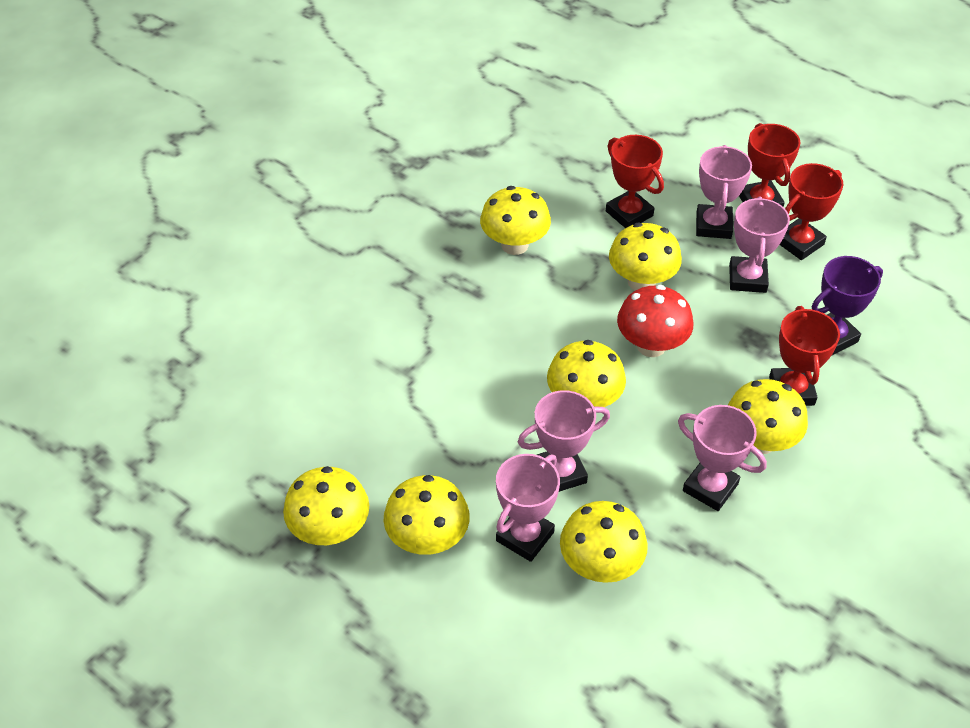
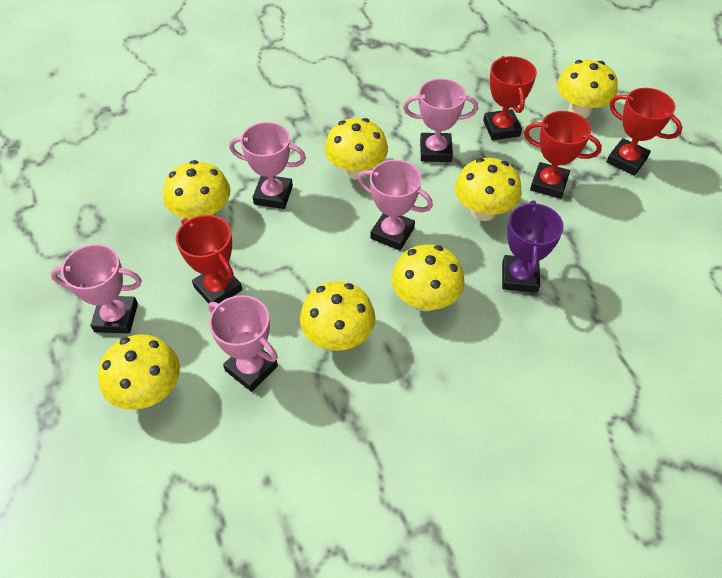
red mushroom: 1 -> 0

